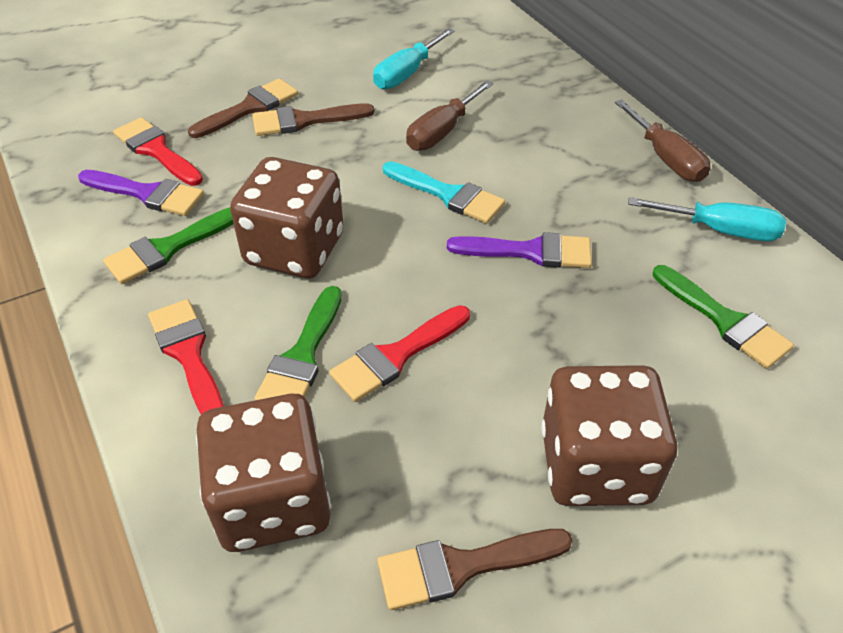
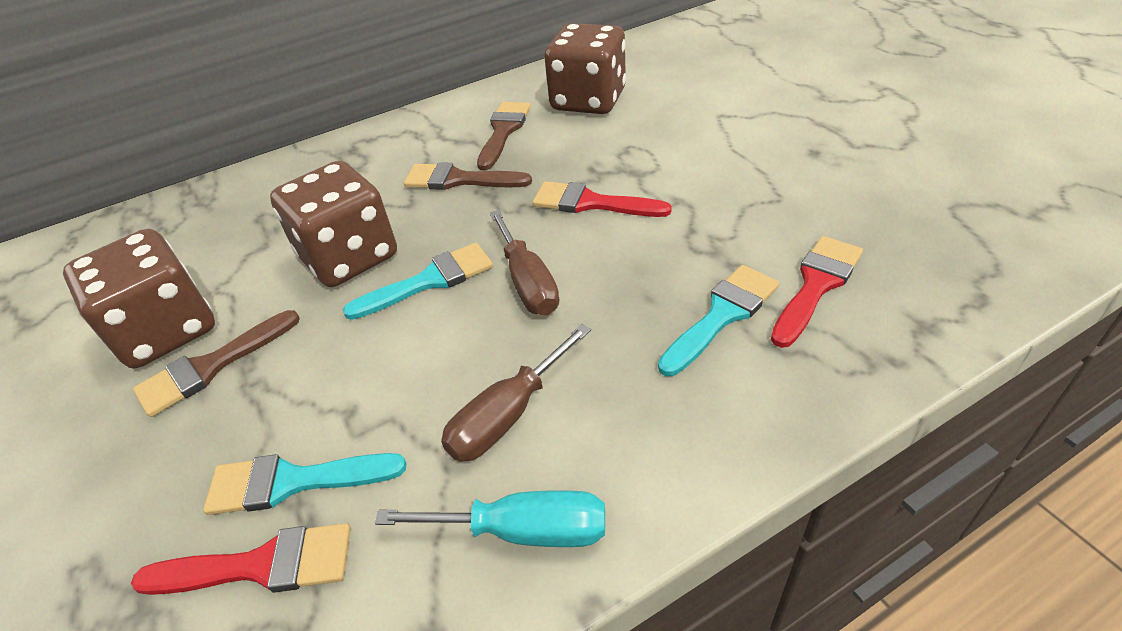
green brush: 3 -> 0
purple brush: 2 -> 0
turquoise brush: 1 -> 3
turquoise screwdriver: 2 -> 1

